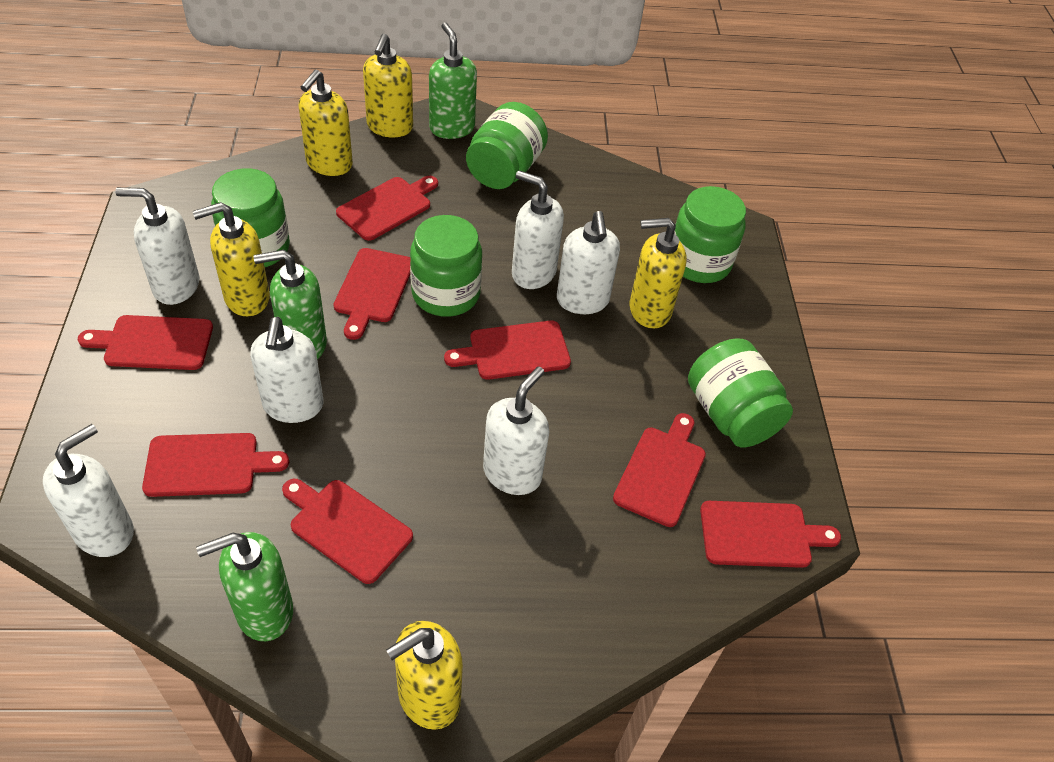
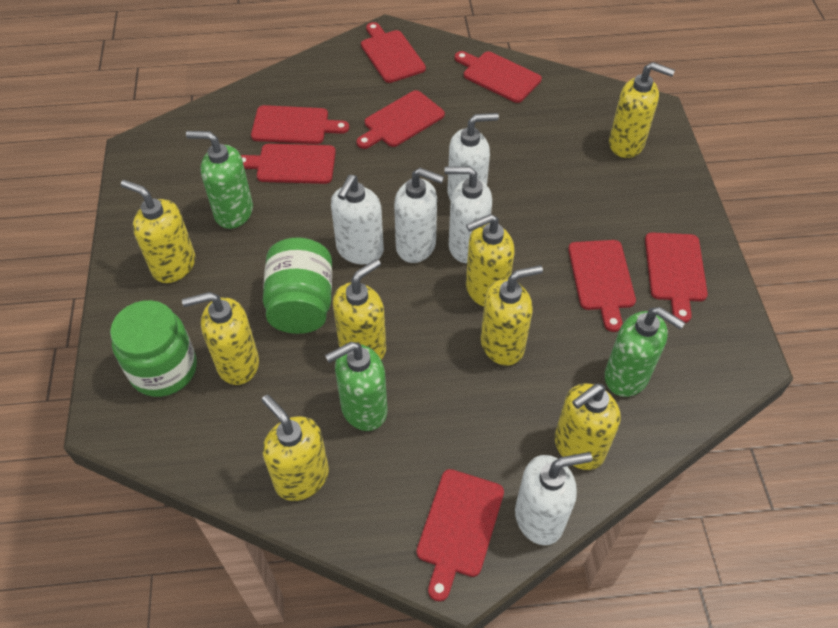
green jar: 5 -> 2
white soap dispenser: 6 -> 5
yellow soap dispenser: 5 -> 8

